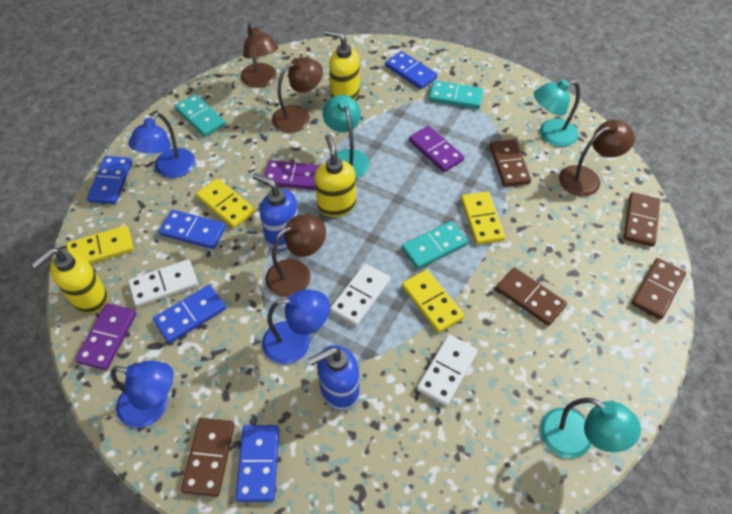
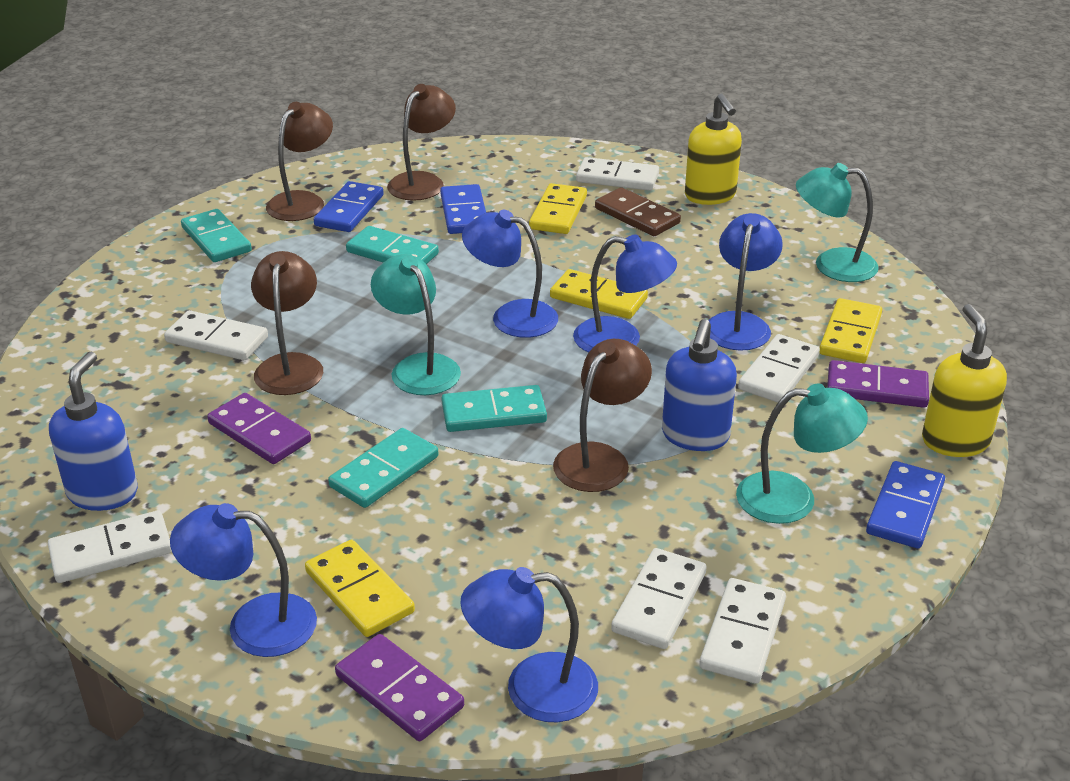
blue domino: 5 -> 3
blue lamp: 3 -> 5
brown domino: 5 -> 1
turquoise domino: 3 -> 4
white domino: 3 -> 6
yellow soap dispenser: 3 -> 2

